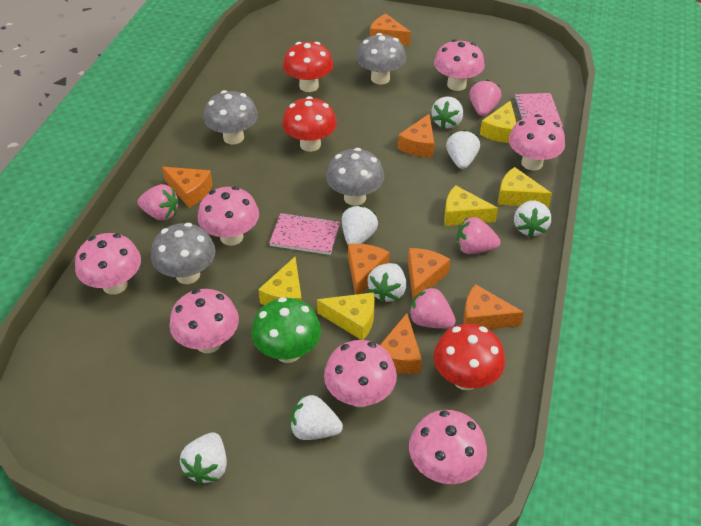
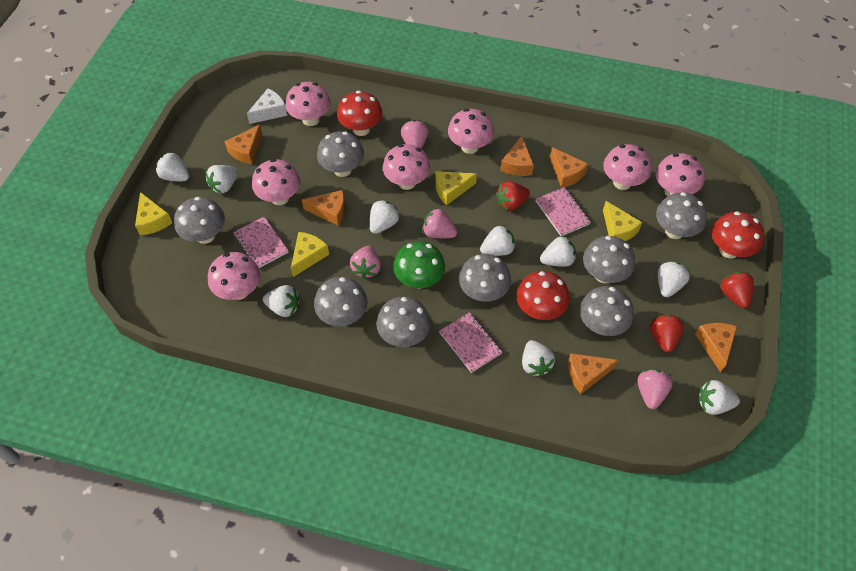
grey mushroom: 4 -> 8
orange cheese: 7 -> 6
pink notebook: 2 -> 3
red strawberry: 0 -> 3
white cheese: 0 -> 1
white strawberry: 7 -> 9
yellow cheese: 5 -> 4

